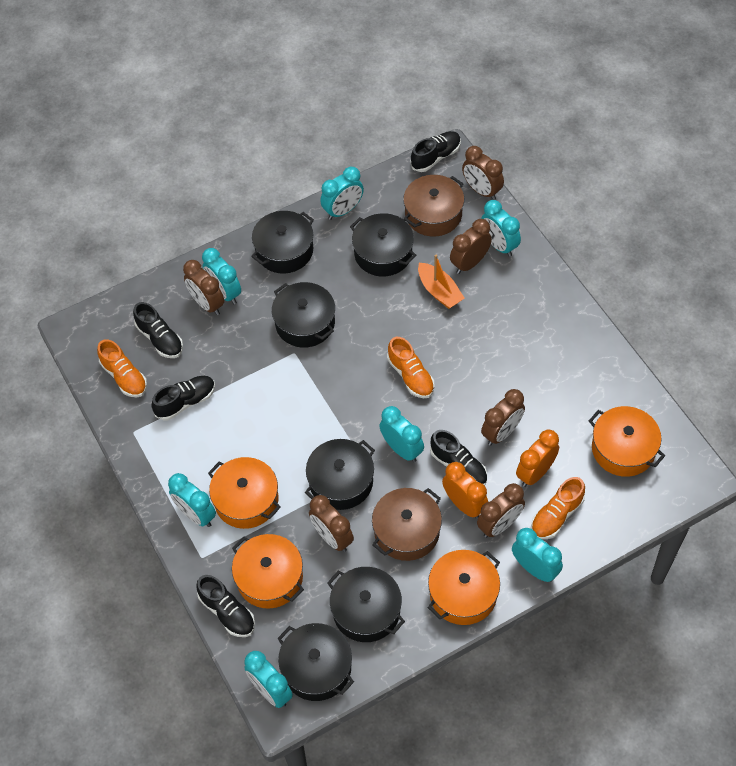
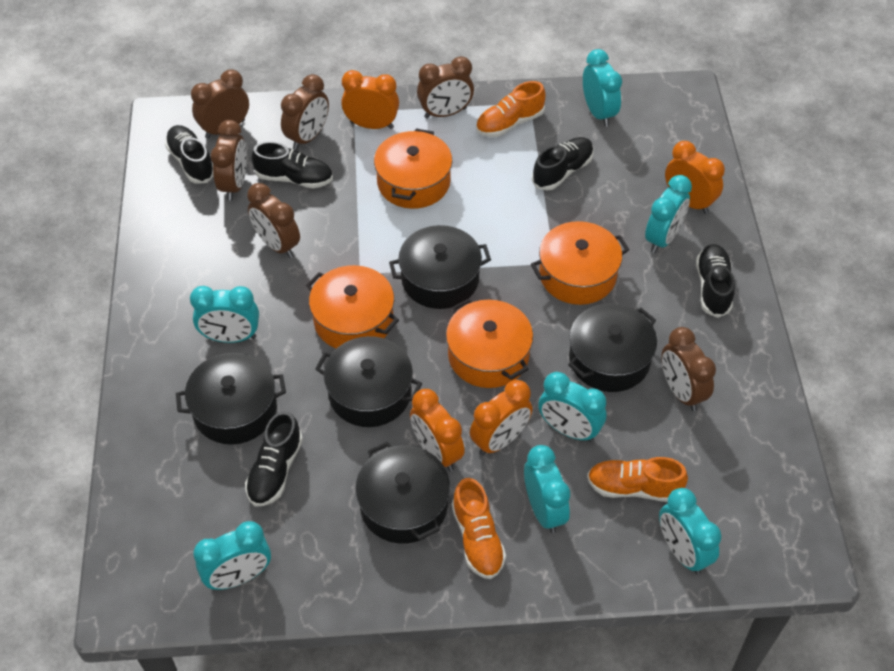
black pot: 6 -> 5
brown pot: 2 -> 0
orange boat: 1 -> 0
orange clock: 2 -> 4

